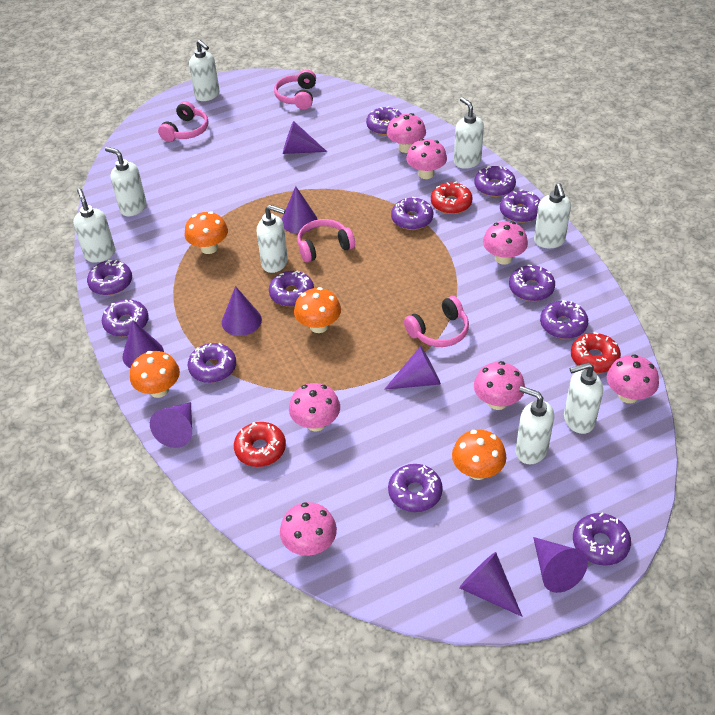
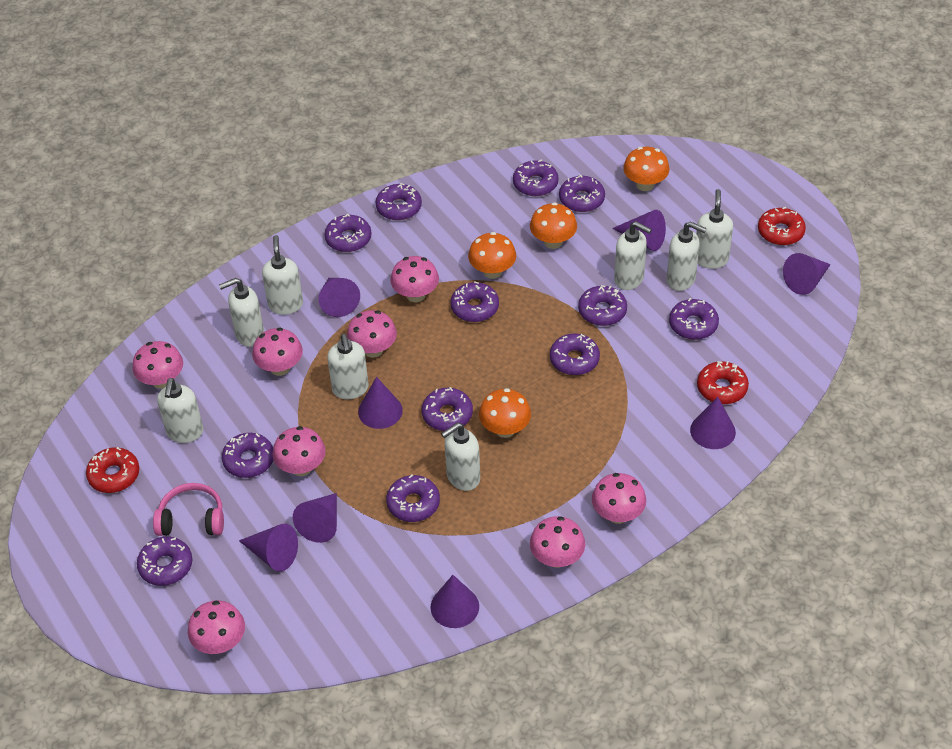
pink headphones: 4 -> 1
pink mushroom: 7 -> 8

